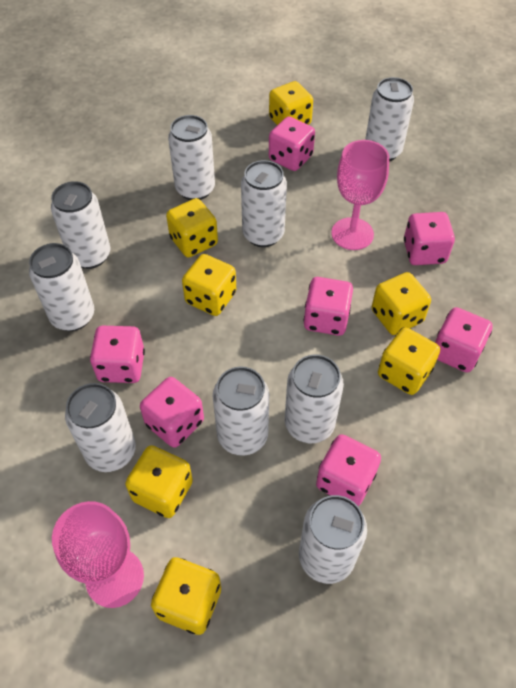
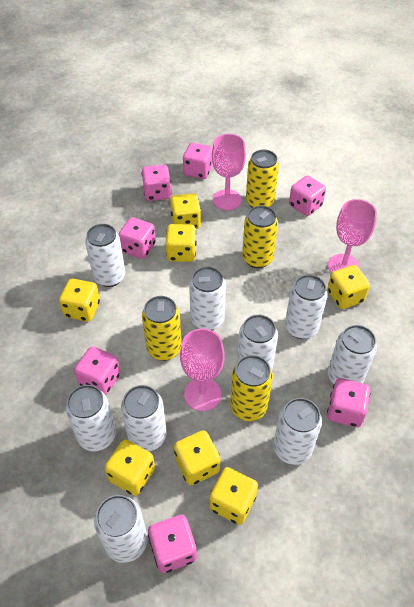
pink goblet: 2 -> 3
yellow can: 0 -> 4

